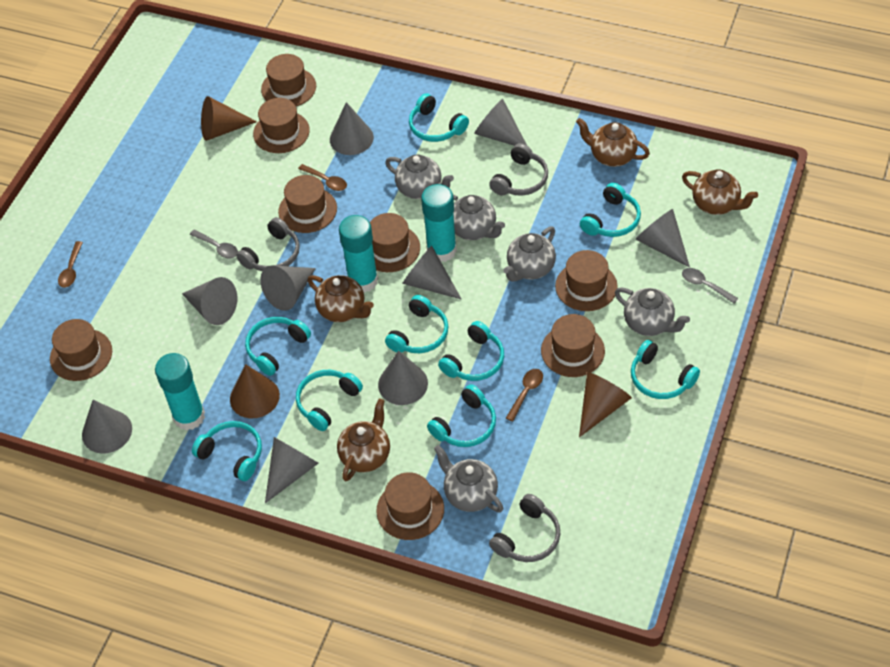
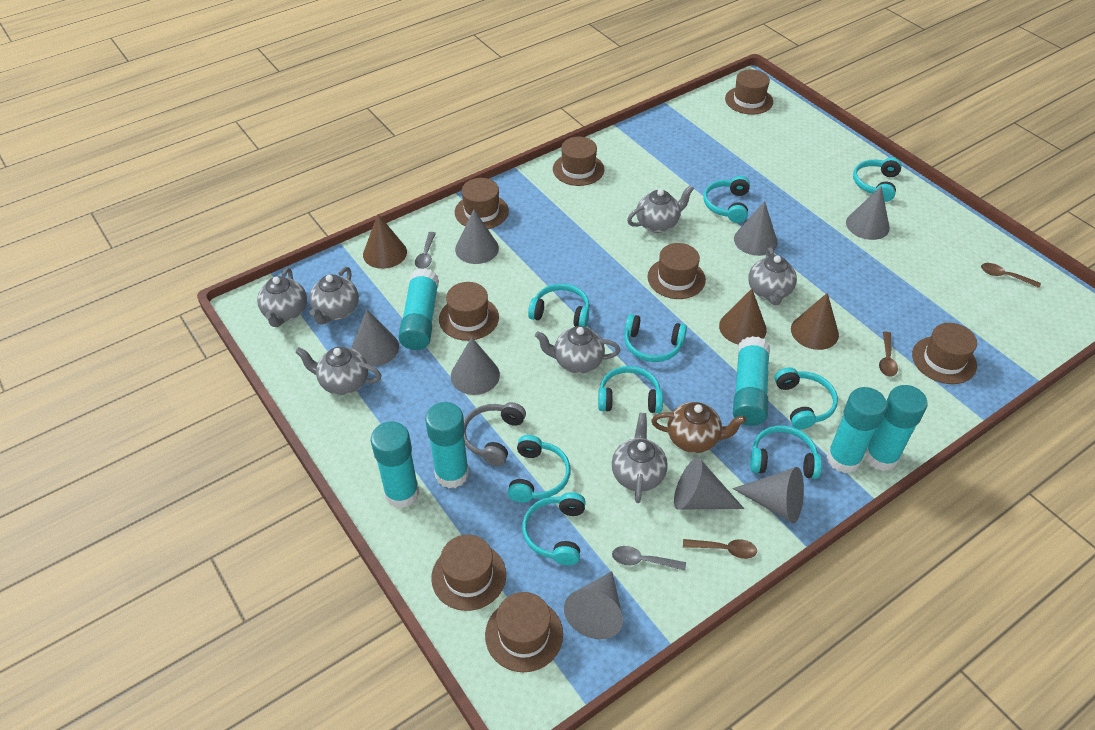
brown teapot: 4 -> 1
grey cone: 9 -> 8
grey headphones: 3 -> 1
grey teapot: 5 -> 7
turquoise glue stick: 3 -> 6

